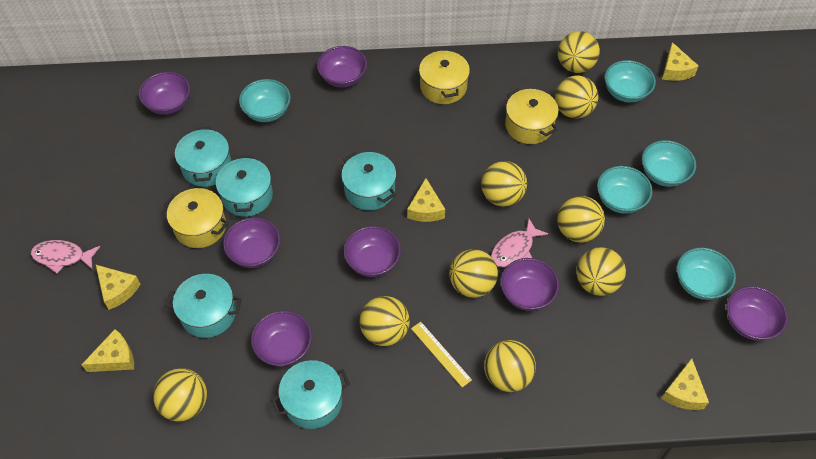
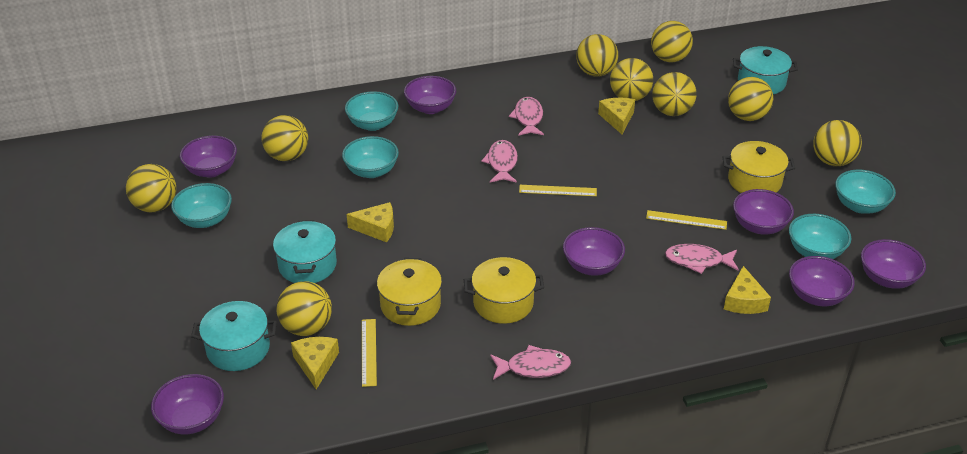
pink fish: 2 -> 4
turquoise pot: 5 -> 3
yellow cheese: 5 -> 4
yellow ruler: 1 -> 3

